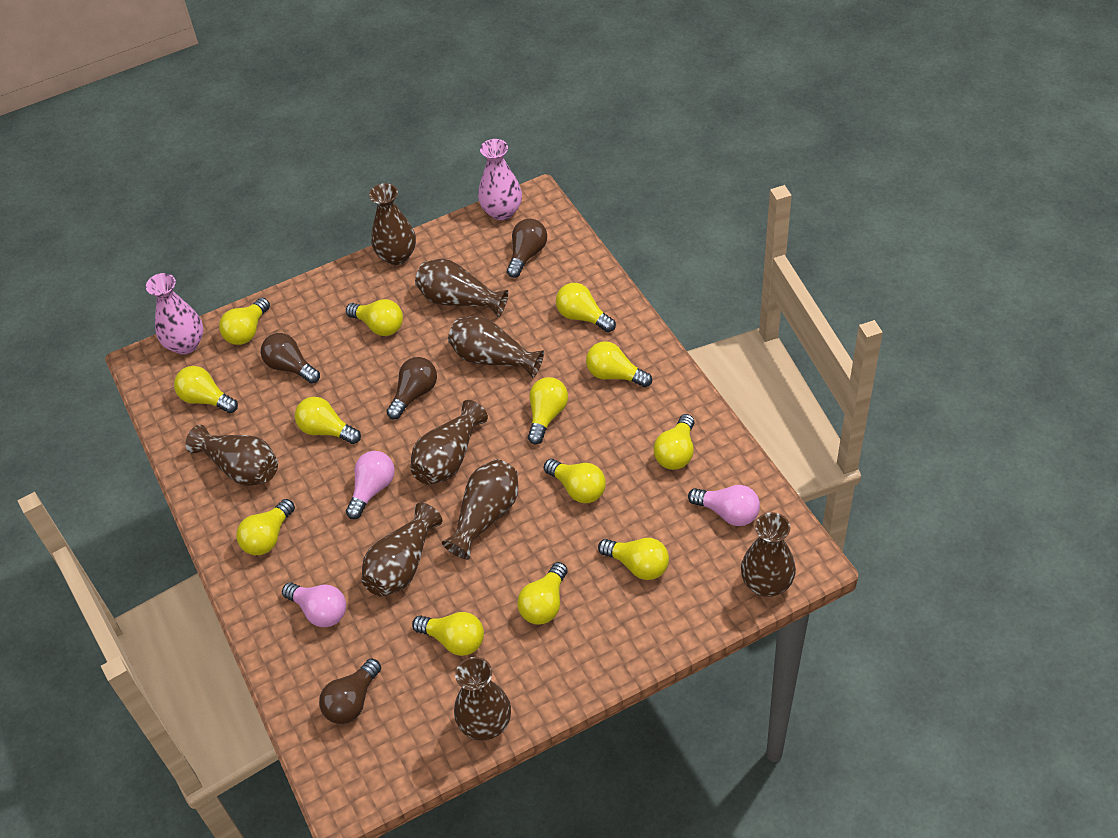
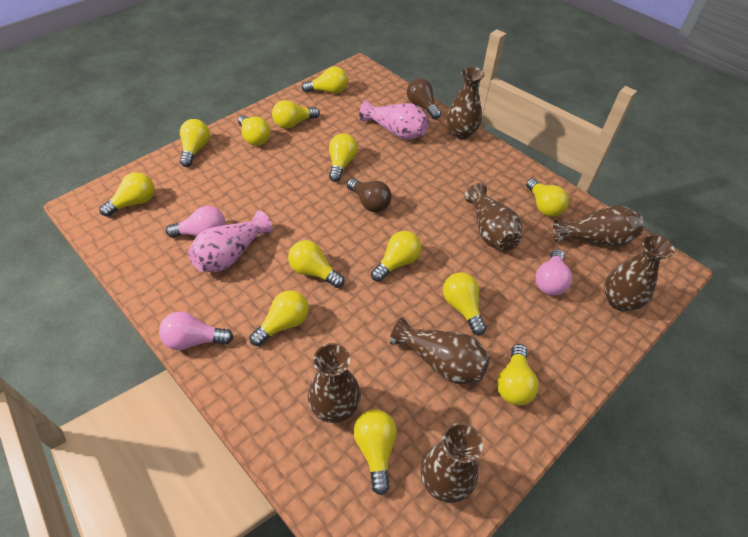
brown light bulb: 4 -> 2
brown vase: 9 -> 7

